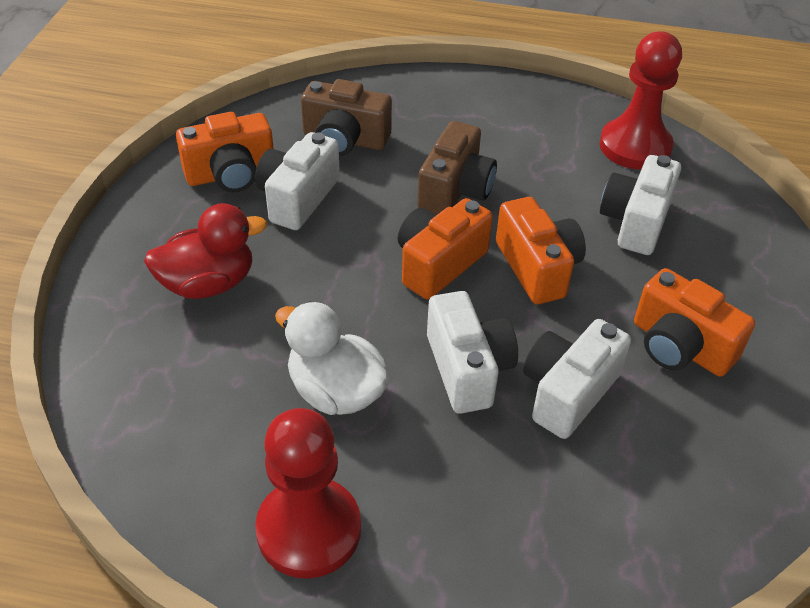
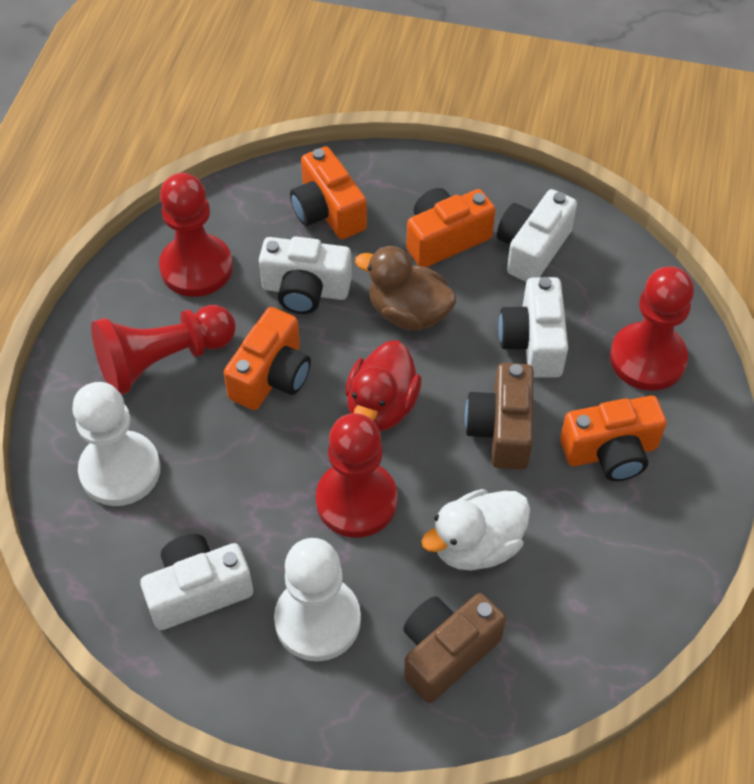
brown duck: 0 -> 1
red pawn: 2 -> 4
white pawn: 0 -> 2

